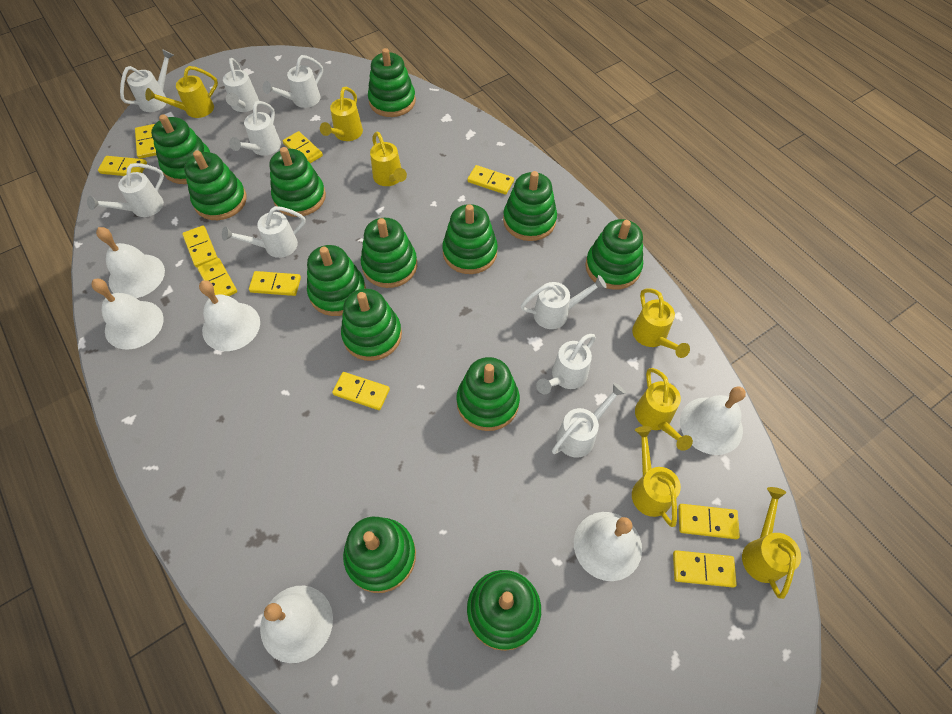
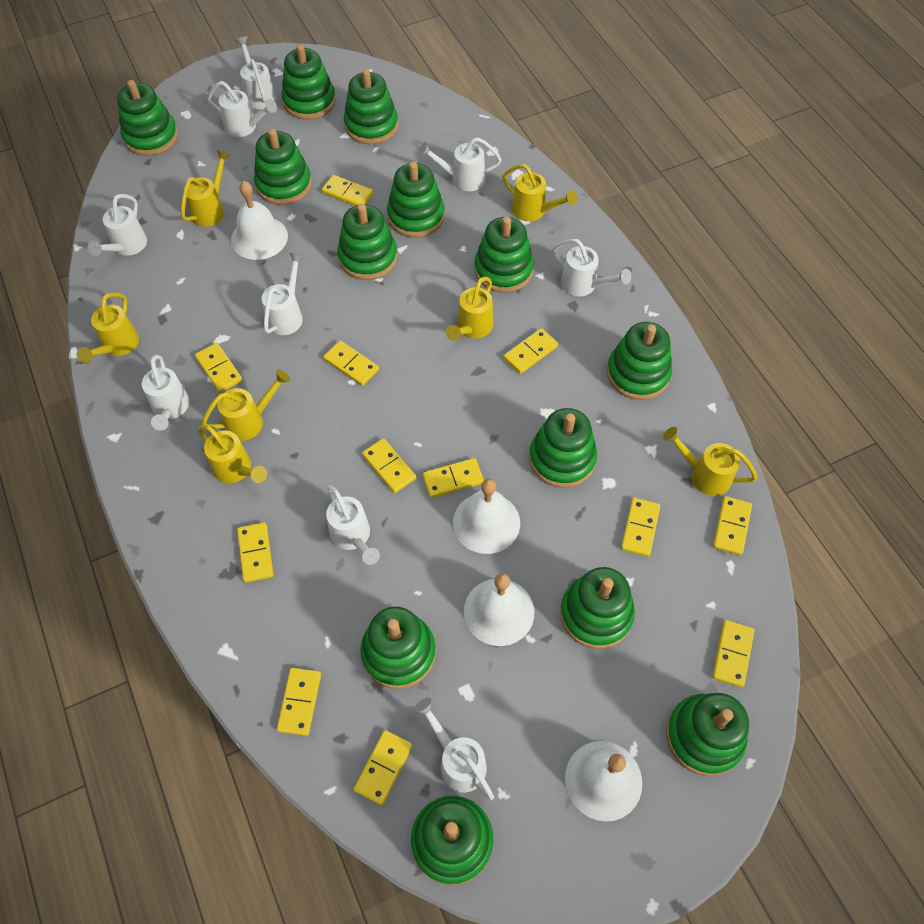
white bell: 6 -> 4
yellow domino: 10 -> 12

